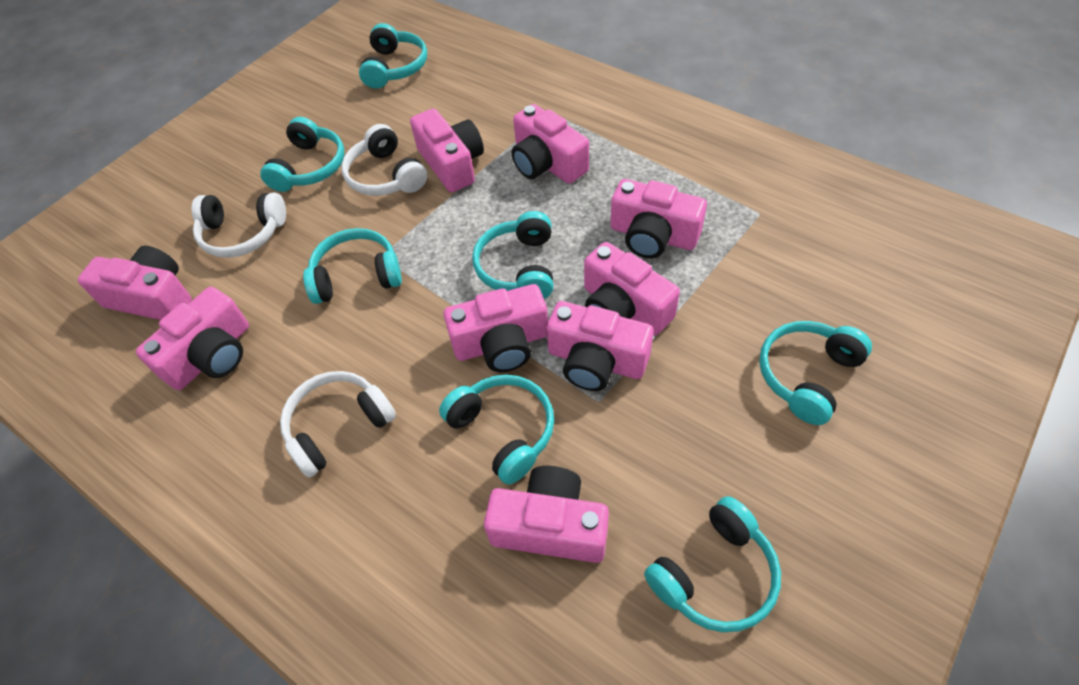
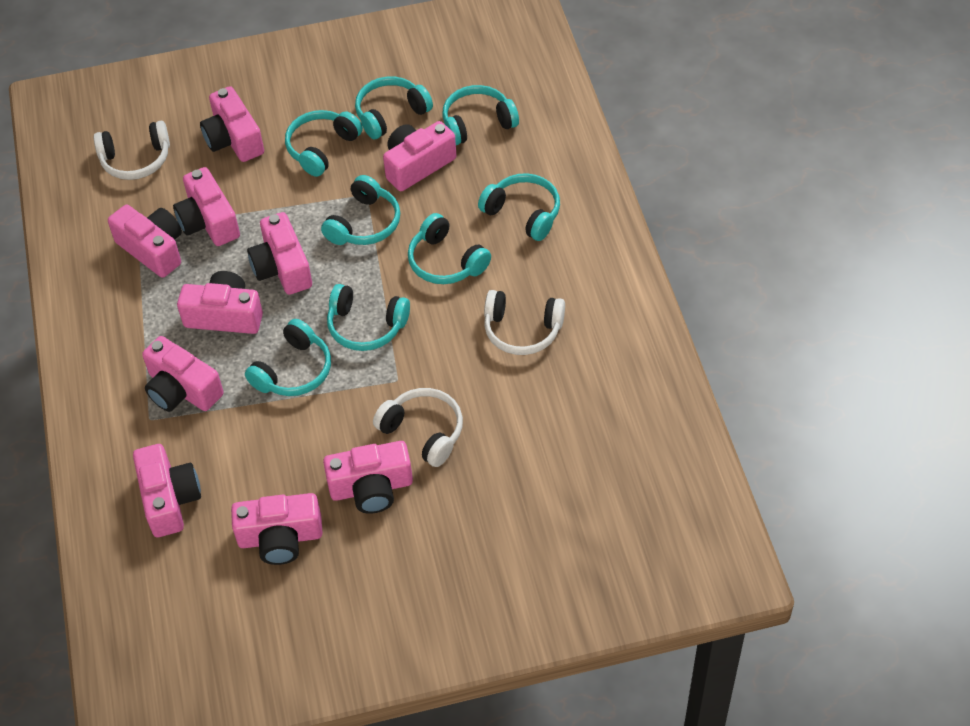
pink camera: 9 -> 10
turquoise headphones: 7 -> 8

